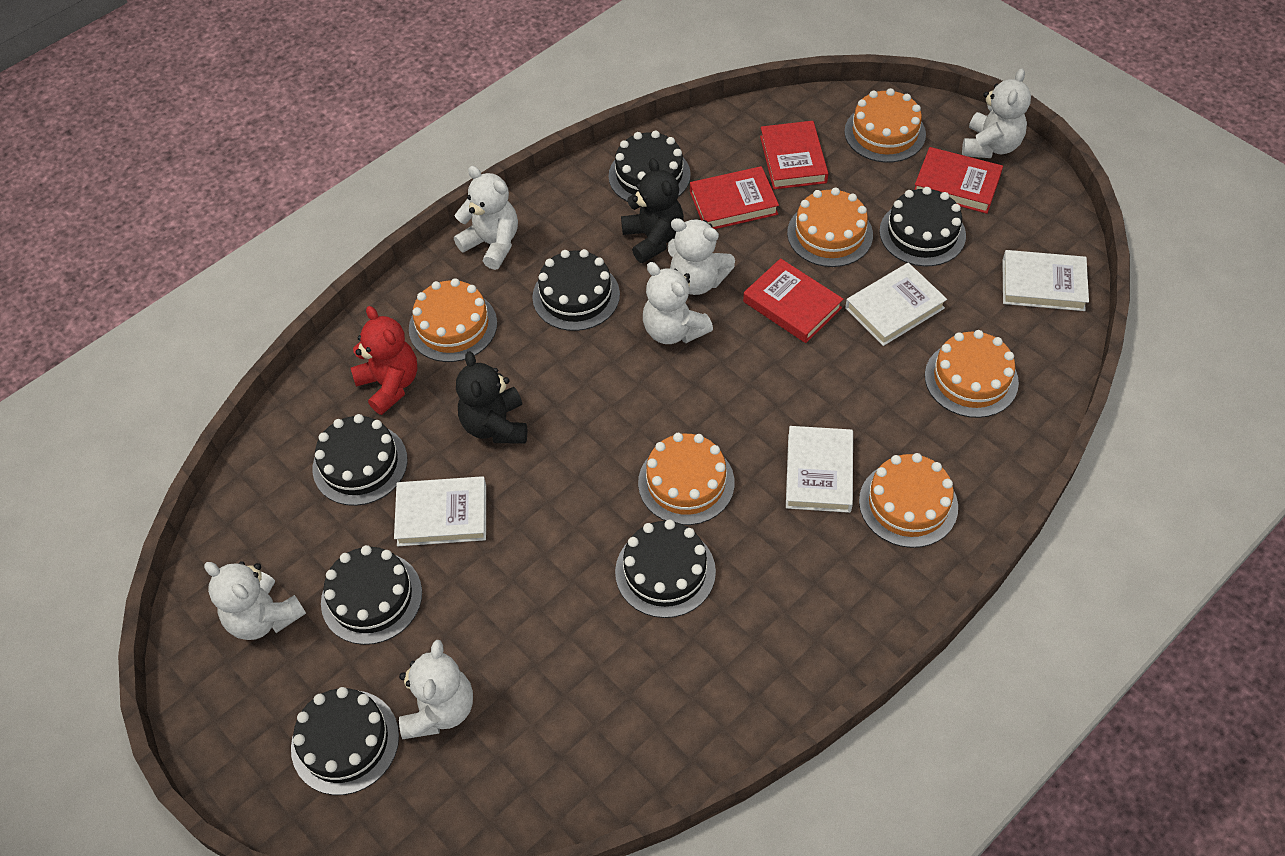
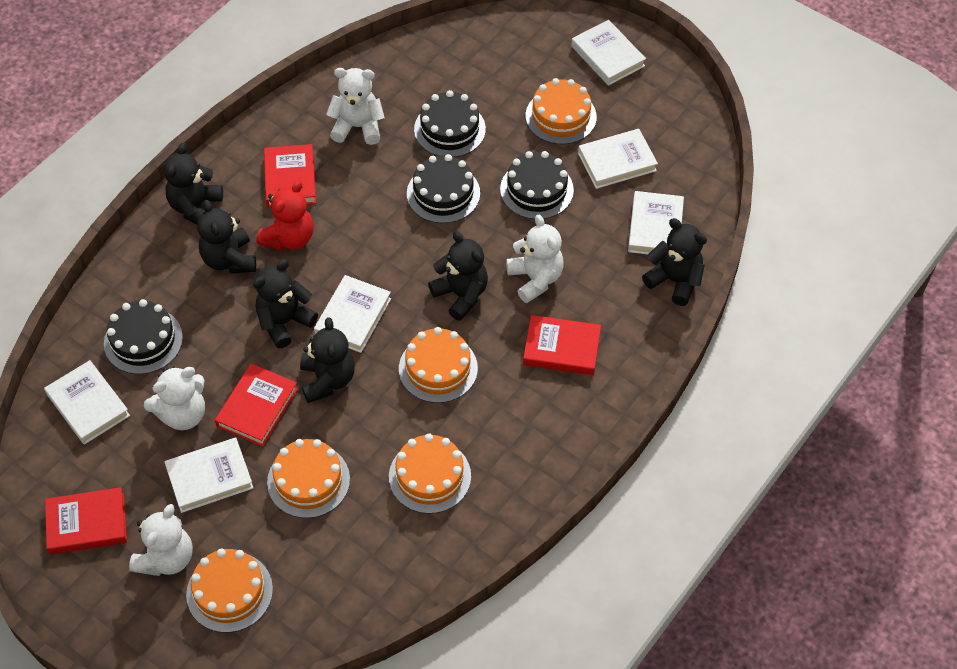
black cake: 7 -> 4
black teddy bear: 2 -> 6
orange cake: 6 -> 5
white book: 4 -> 6
white teddy bear: 6 -> 4

